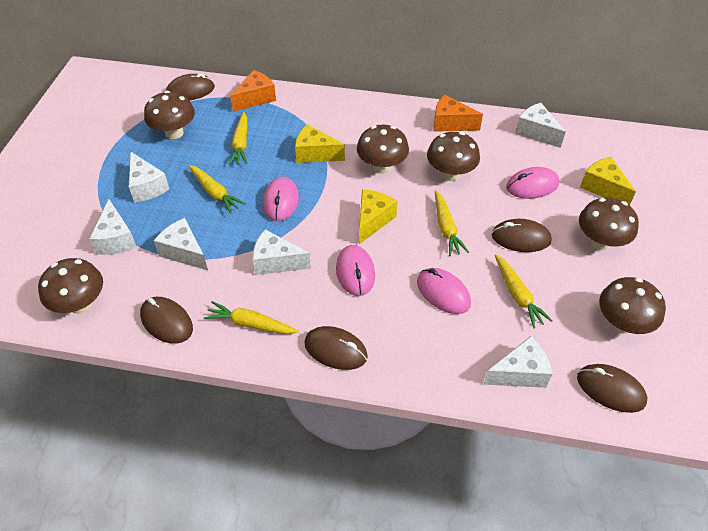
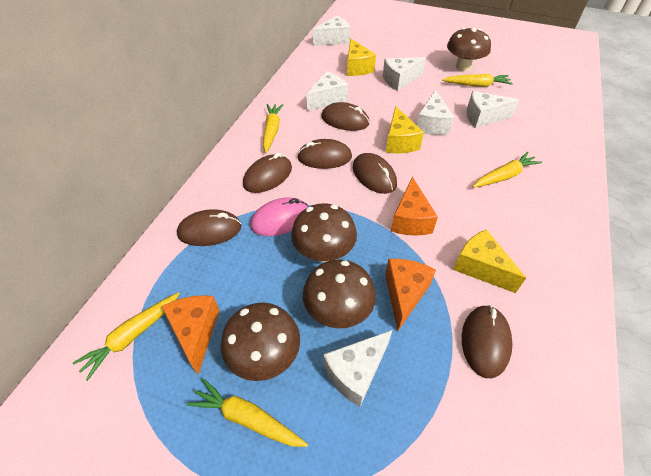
brown mouse: 5 -> 6
brown mushroom: 6 -> 4
orange cheese: 2 -> 3
pink mouse: 4 -> 1

